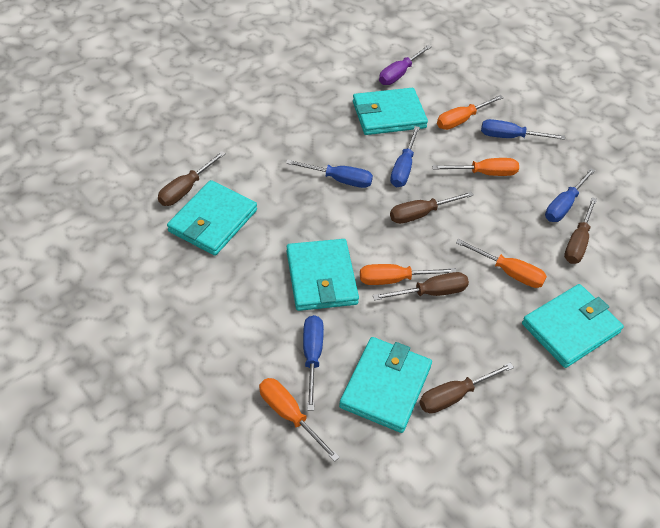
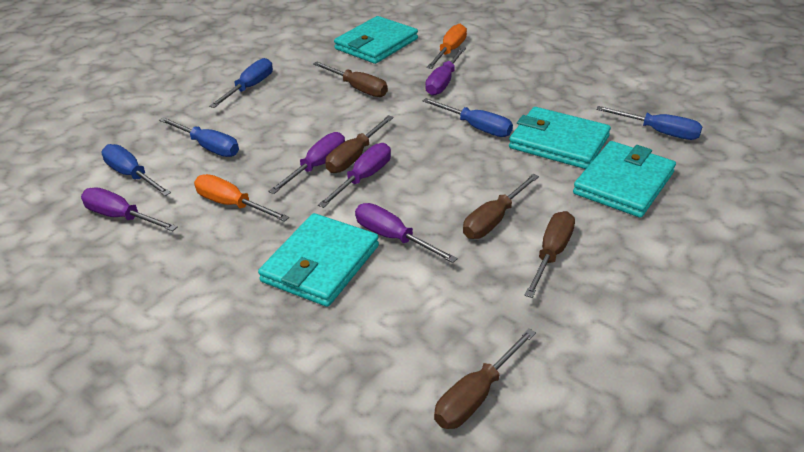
orange screwdriver: 5 -> 2
purple screwdriver: 1 -> 5
turquoise wallet: 5 -> 4

